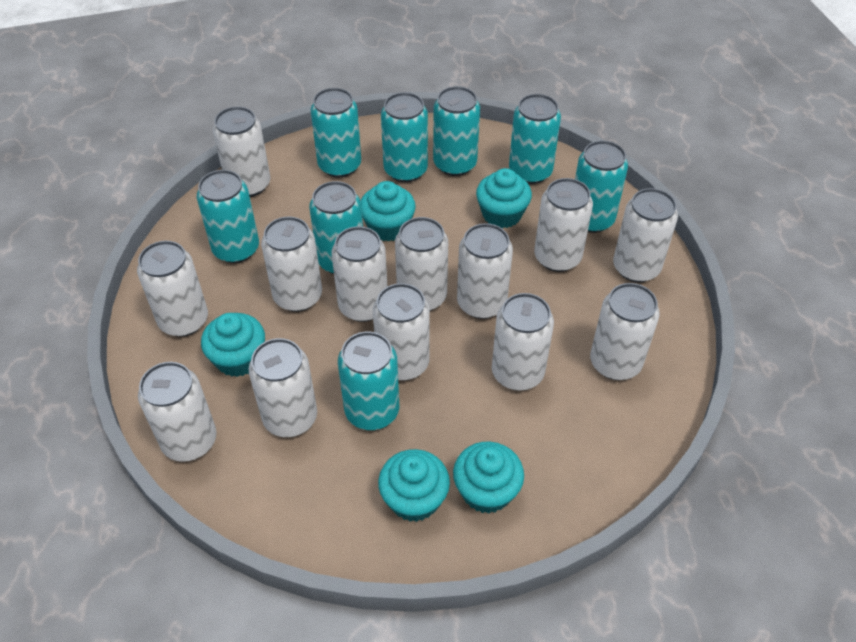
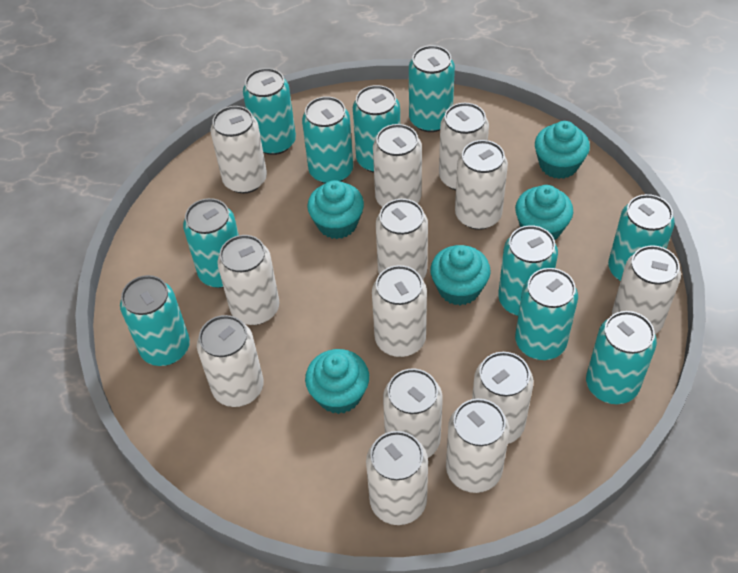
turquoise can: 8 -> 10

